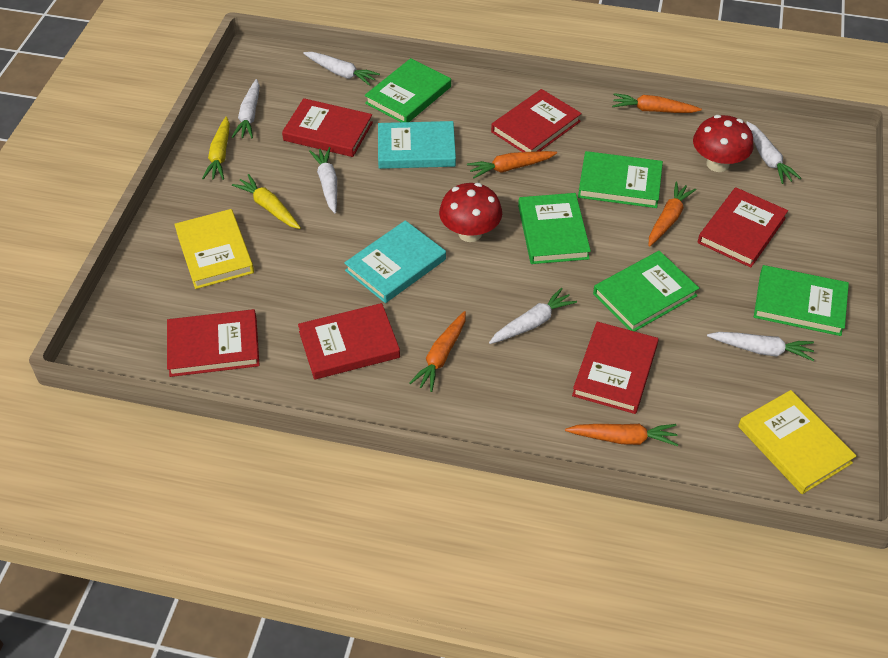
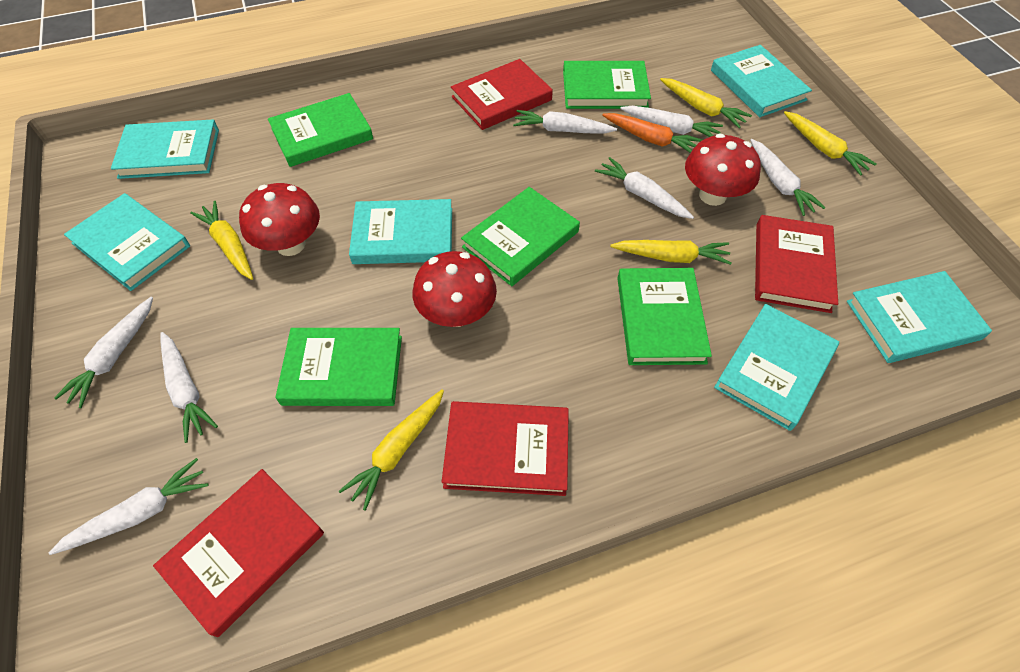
orange carrot: 5 -> 1
red book: 6 -> 4
red mushroom: 2 -> 3
turquoise book: 2 -> 6
white carrot: 6 -> 7
yellow book: 2 -> 0
yellow carrot: 2 -> 5

